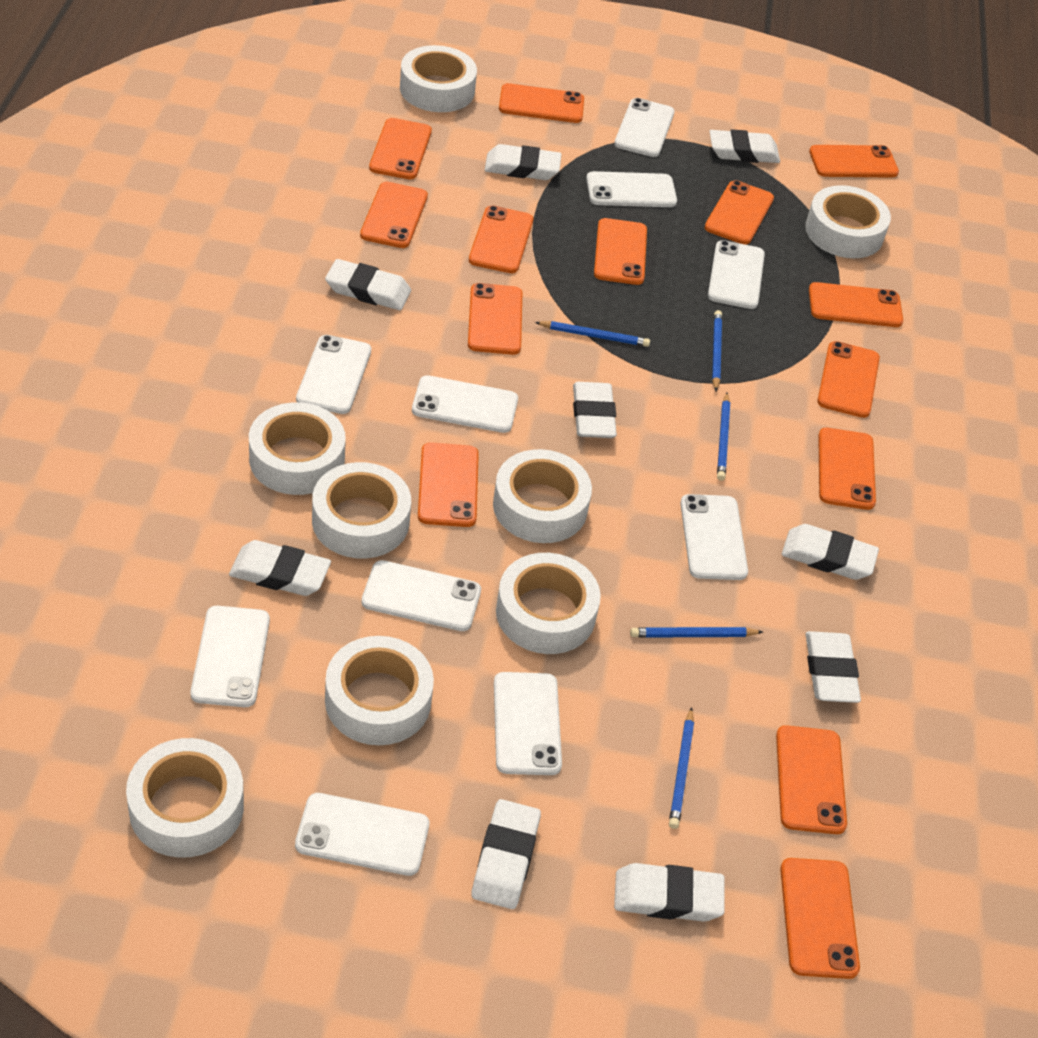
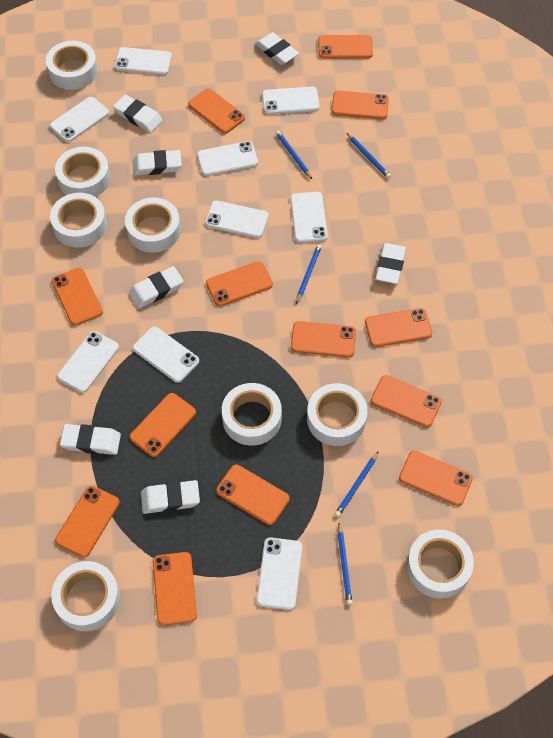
orange phone: 14 -> 13
white eraser: 9 -> 7
white phone: 10 -> 9

